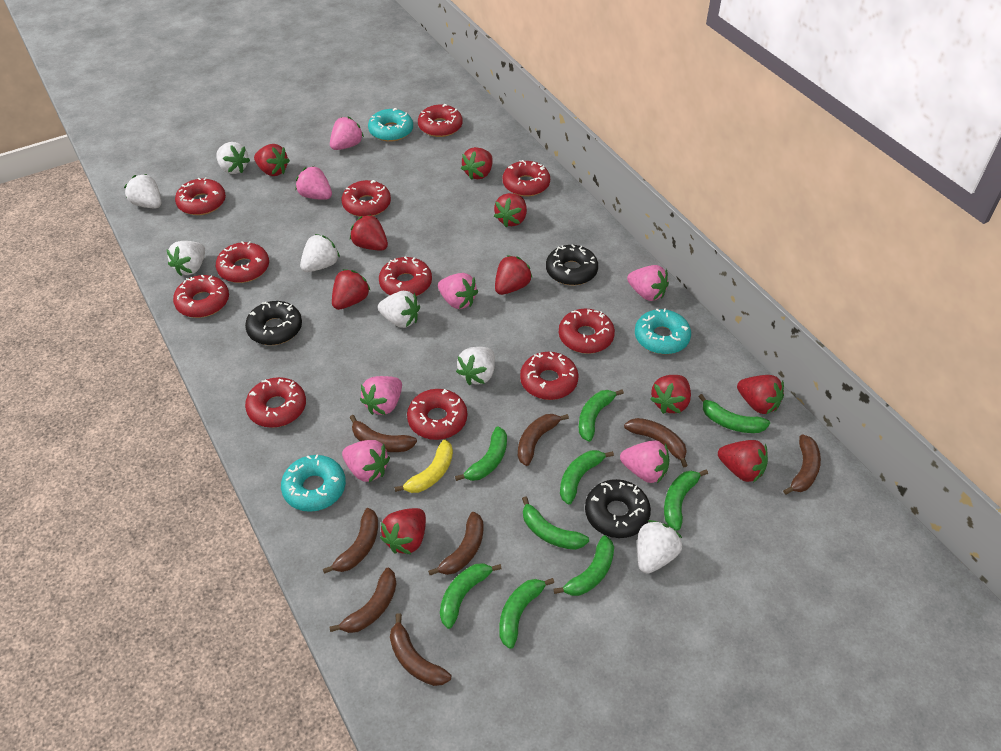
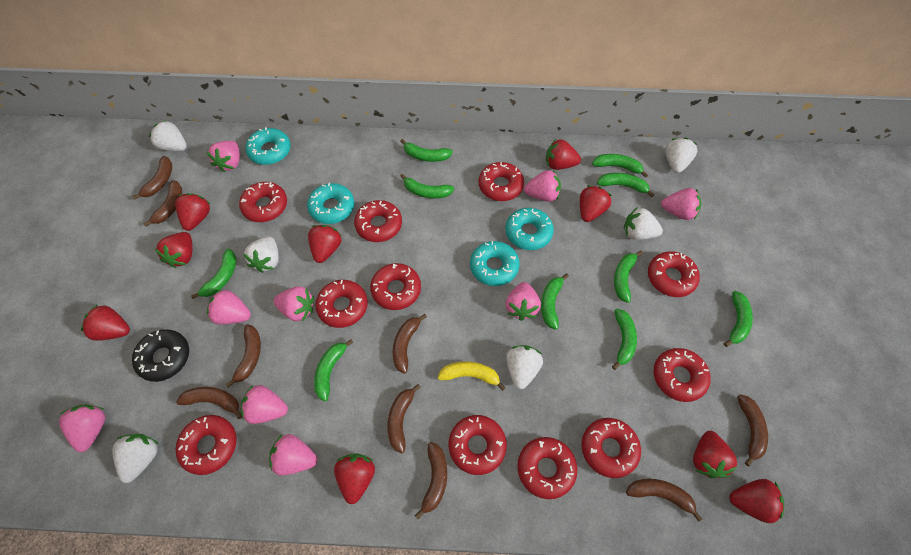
black donut: 3 -> 1
brown banana: 8 -> 9
green banana: 9 -> 10
pink strawberry: 7 -> 9
red strawberry: 10 -> 9
turquoise donut: 3 -> 4
white strawberry: 7 -> 6

